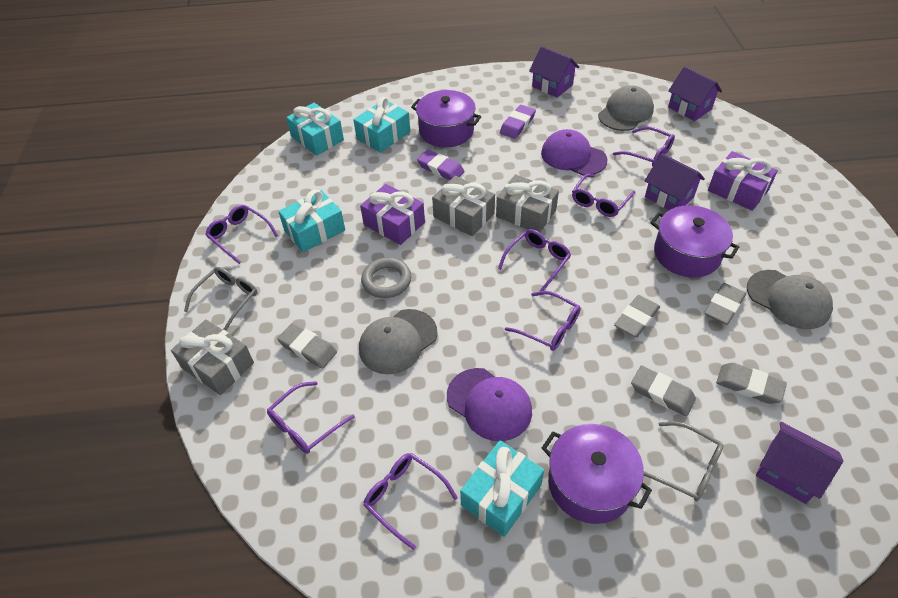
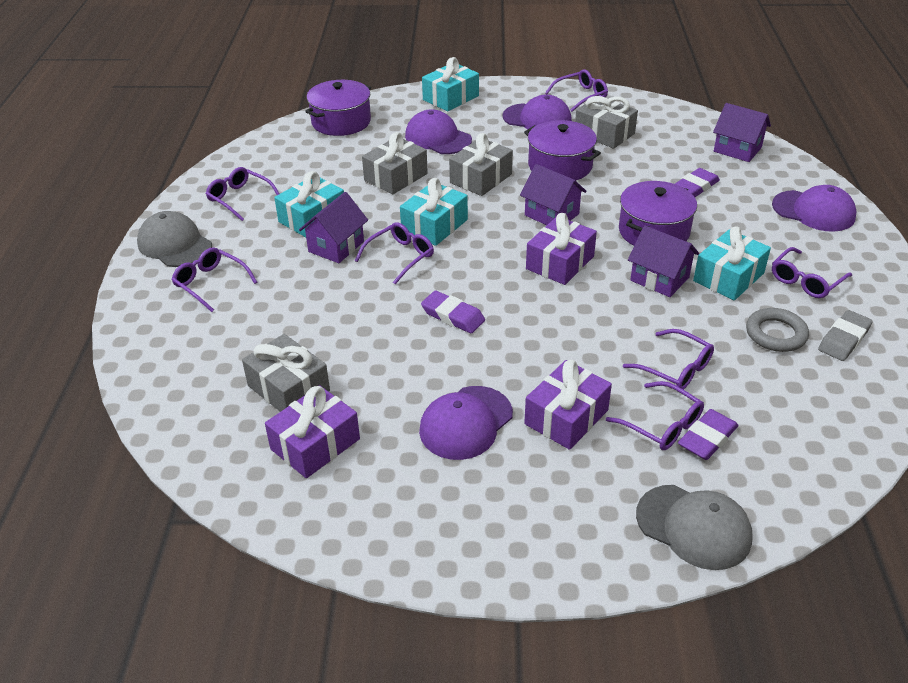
grey cap: 3 -> 2
grey eraser: 5 -> 1
grey gift: 3 -> 4
grey glasses: 2 -> 0
purple cap: 2 -> 4
purple eraser: 2 -> 3
purple gift: 2 -> 3

